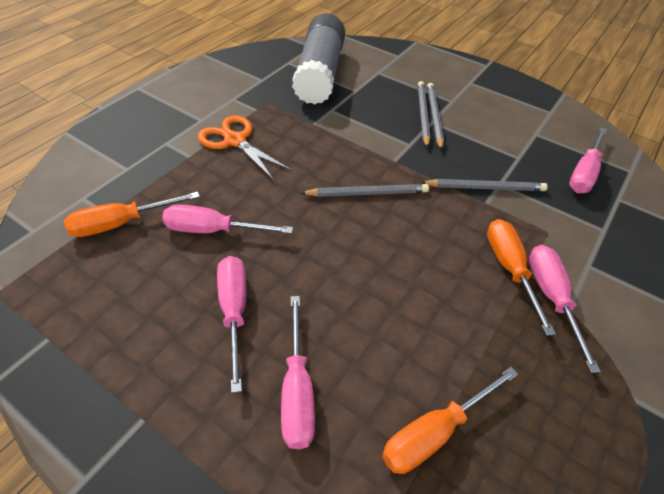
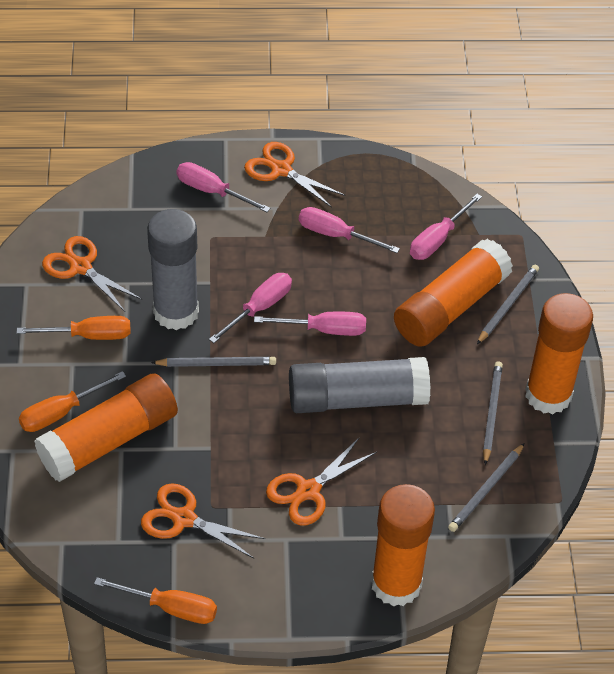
grey glue stick: 1 -> 2
orange glue stick: 0 -> 4
orange scissors: 1 -> 4

